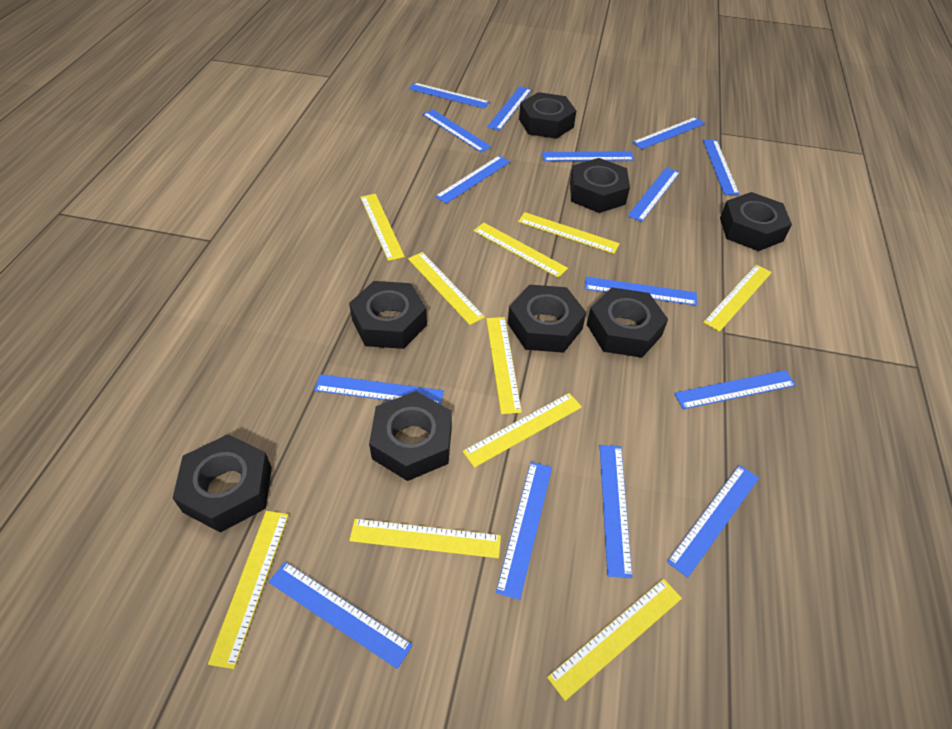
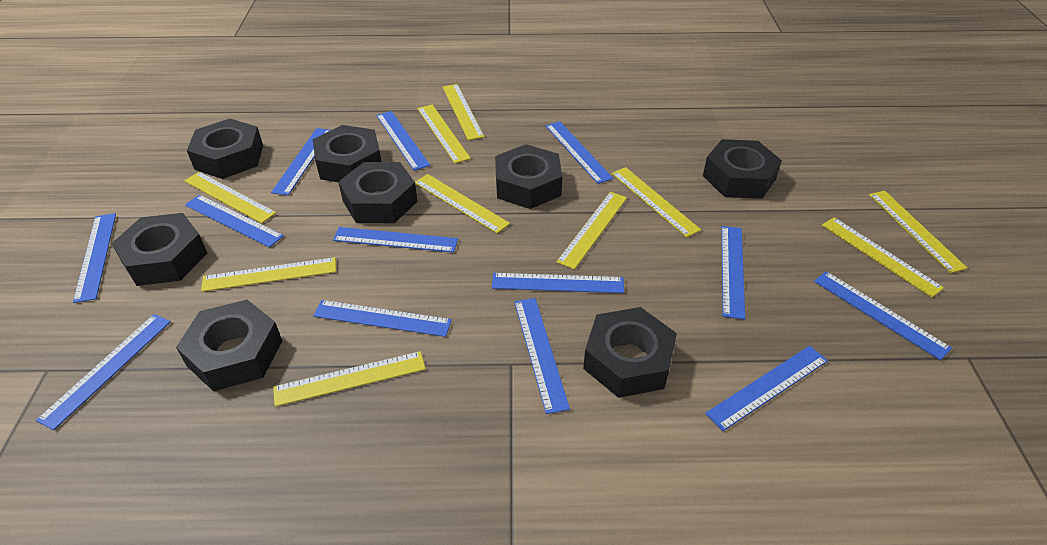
blue ruler: 15 -> 13

